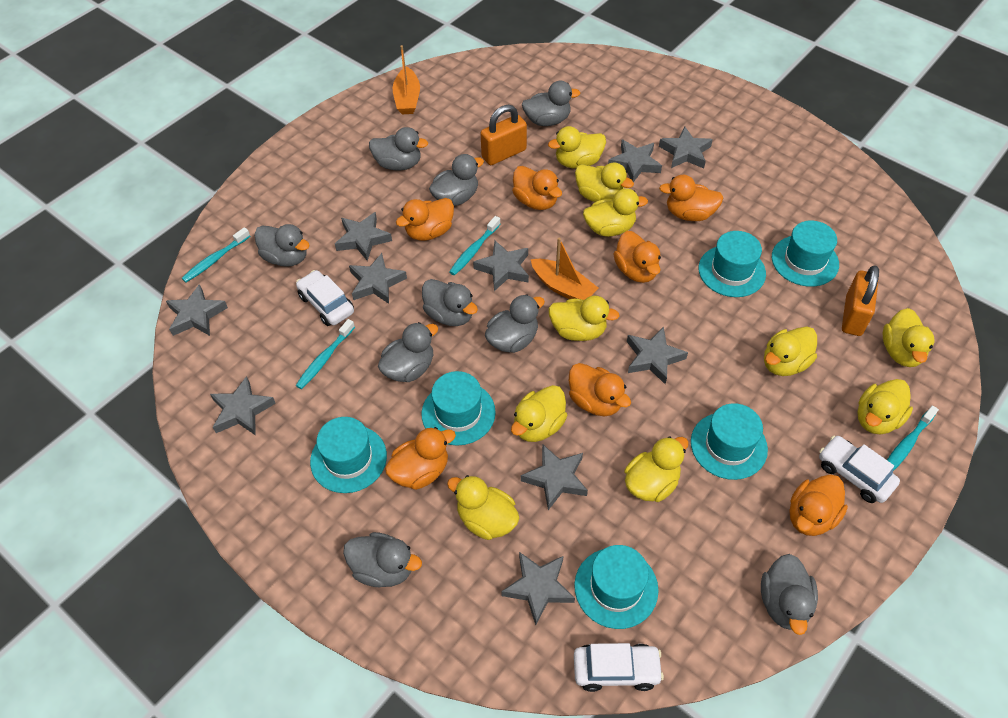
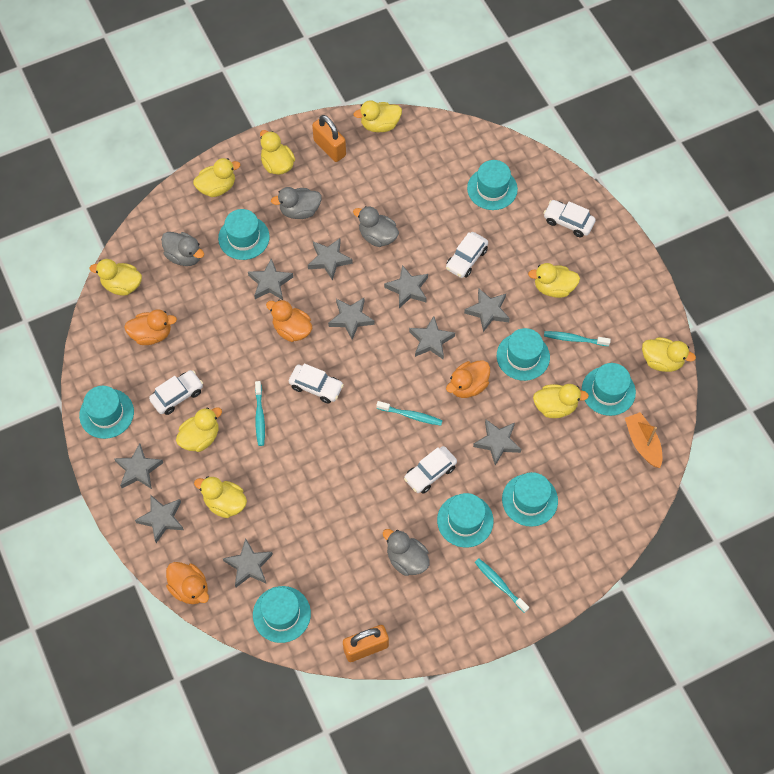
grey duck: 9 -> 4
orange boat: 2 -> 1
orange duck: 7 -> 4
turquoise hat: 6 -> 8
white car: 3 -> 5
yellow duck: 10 -> 9

